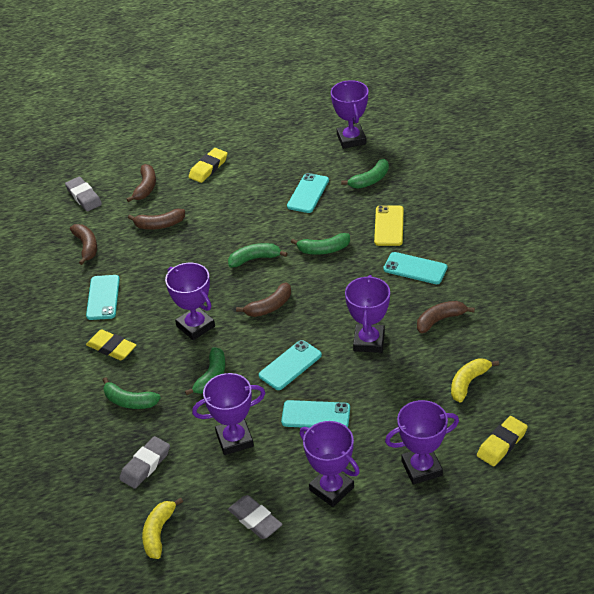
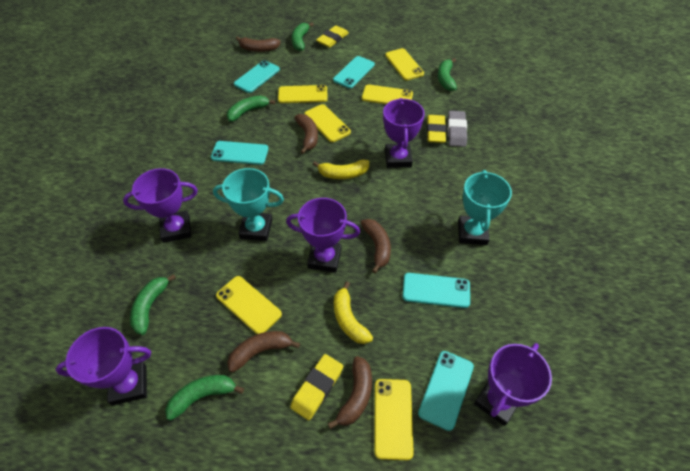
grey eraser: 3 -> 1
purple trophy: 6 -> 5
turquoise trophy: 0 -> 2
yellow phone: 1 -> 6

